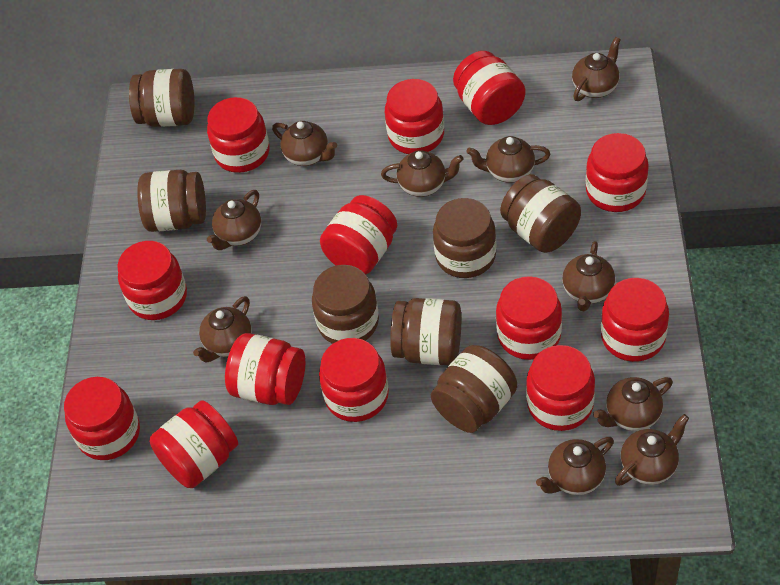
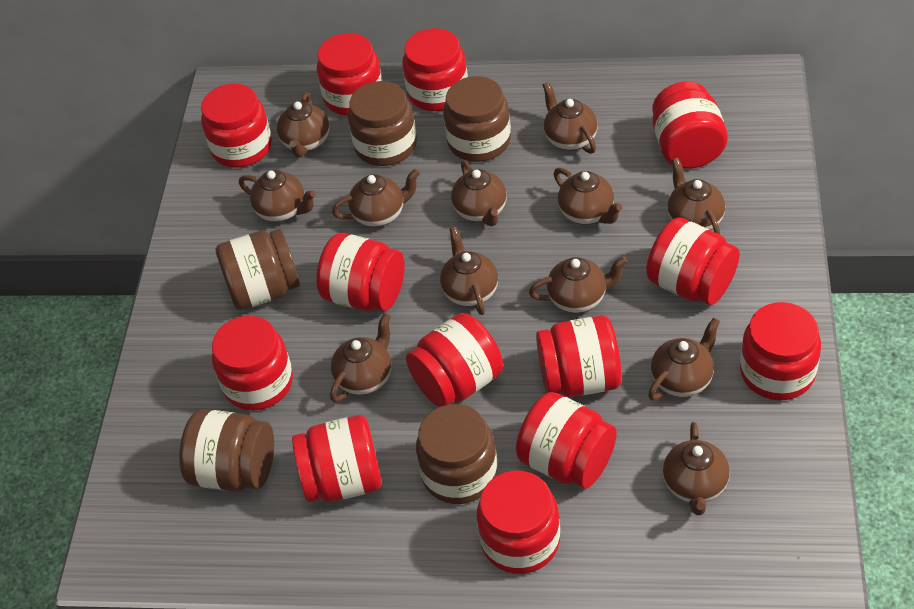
brown jar: 7 -> 5
brown teapot: 10 -> 12

